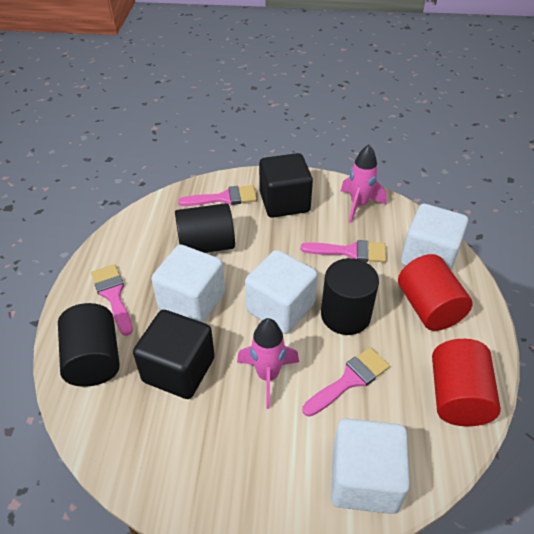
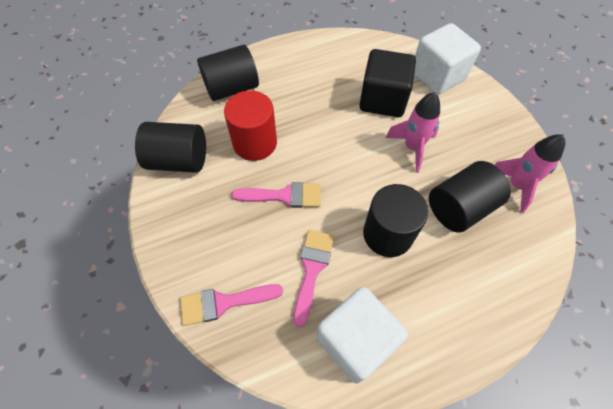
black cube: 2 -> 1
black cylinder: 3 -> 4
pink brush: 4 -> 3
red cylinder: 2 -> 1
white cube: 4 -> 2

